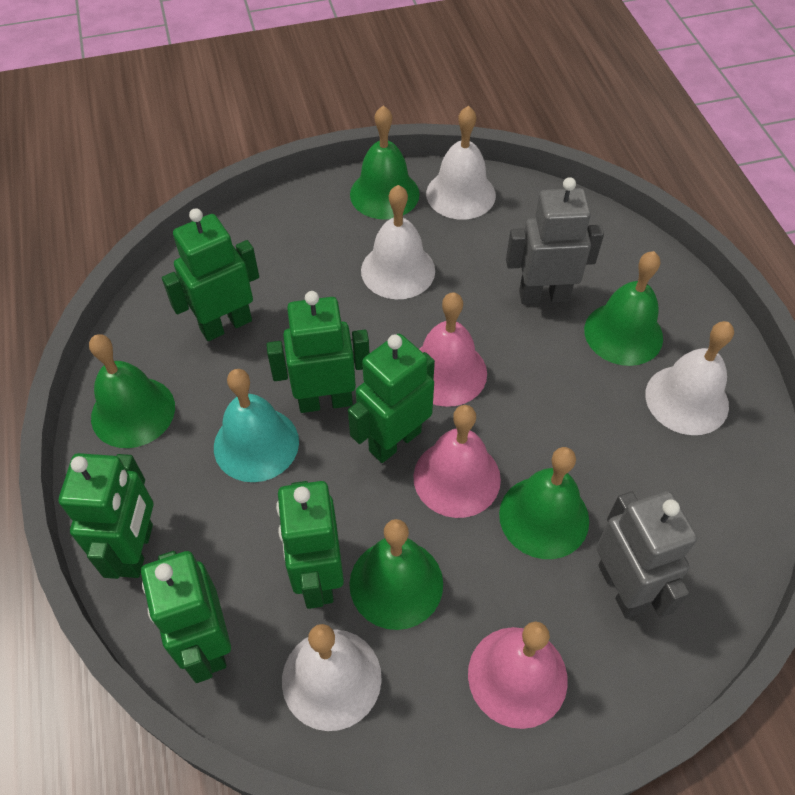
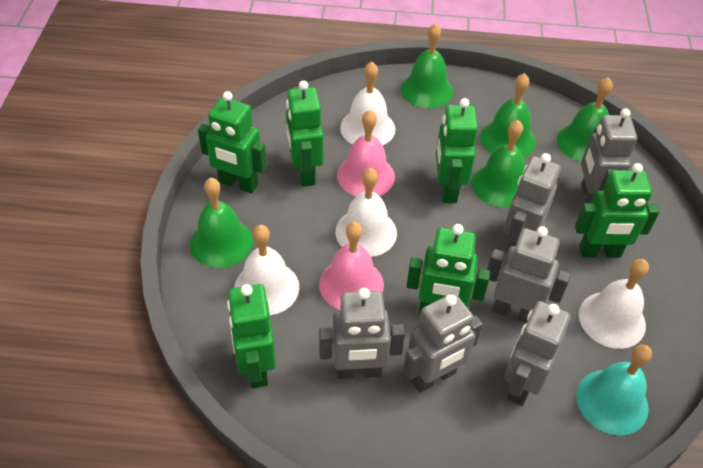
grey robot: 2 -> 6
pink bell: 3 -> 2

